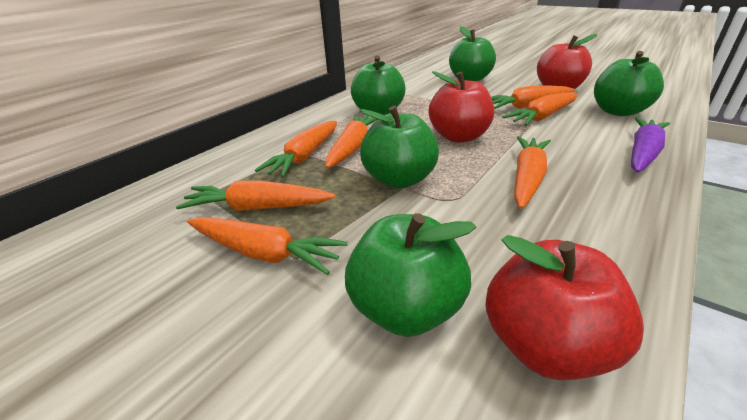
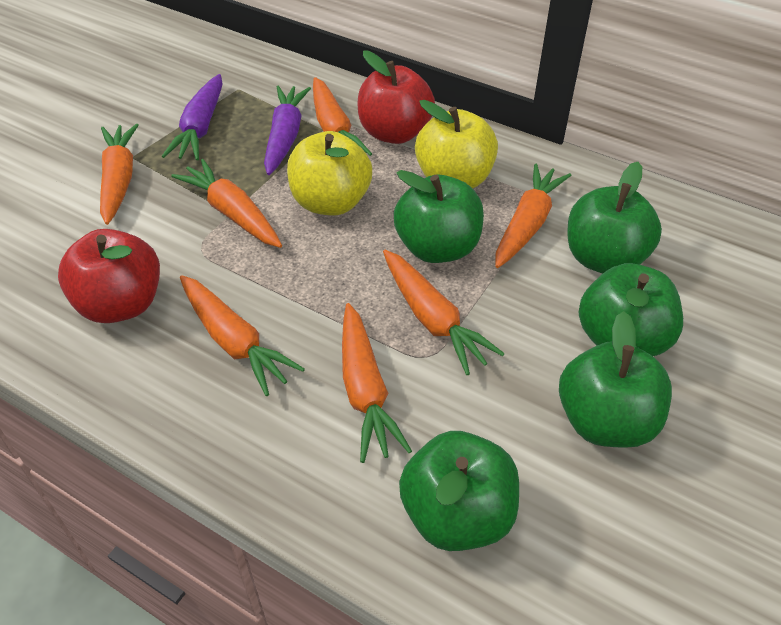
purple carrot: 1 -> 2
red apple: 3 -> 2
yellow apple: 0 -> 2

